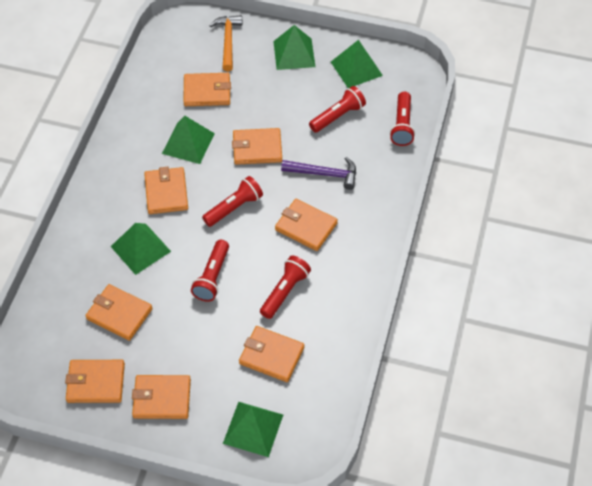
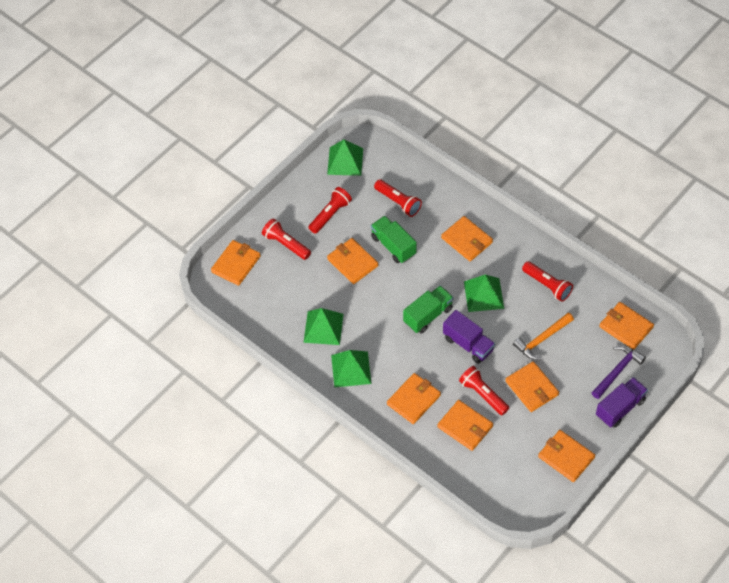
green pyramid: 5 -> 4
green truck: 0 -> 2
purple truck: 0 -> 2

